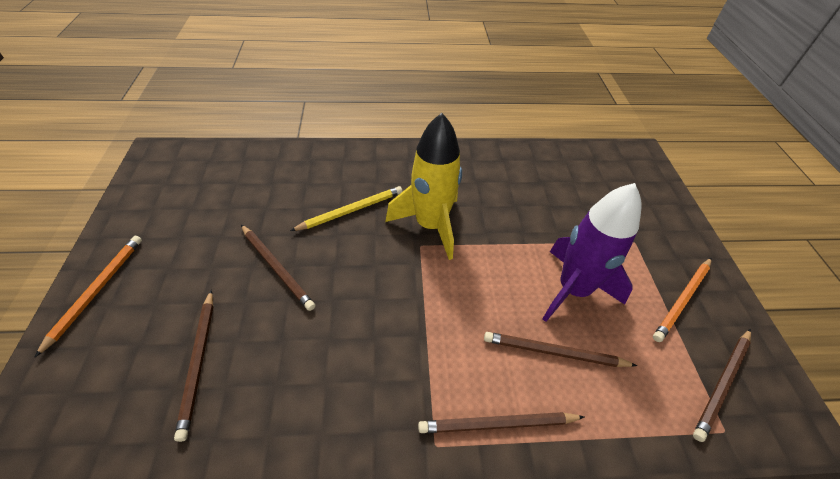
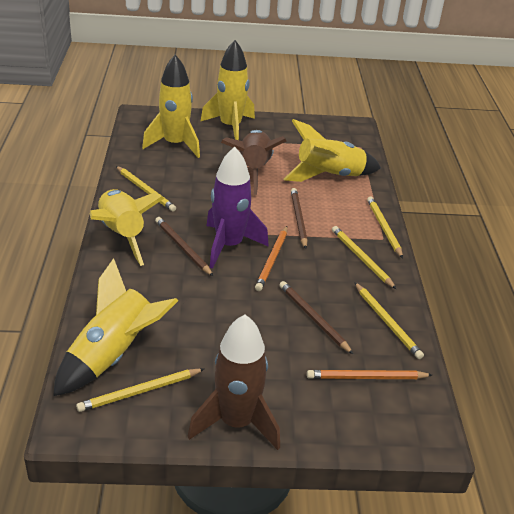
brown pencil: 5 -> 3
brown rocket: 0 -> 2
yellow pencil: 1 -> 5
yellow rocket: 1 -> 5

